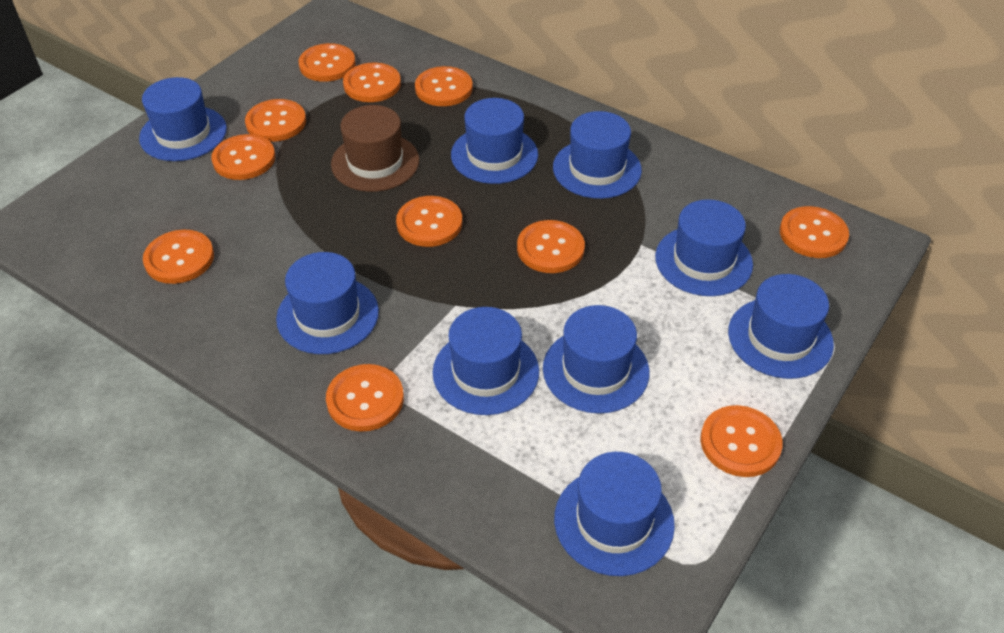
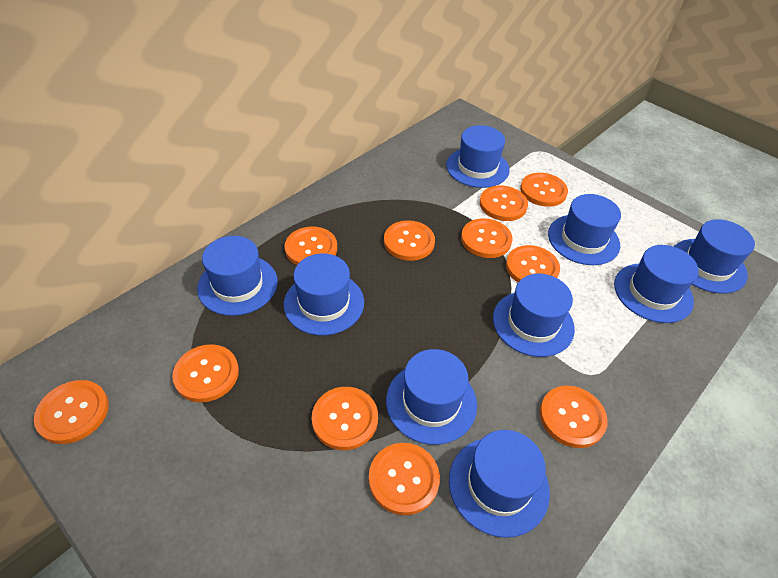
brown hat: 1 -> 0

